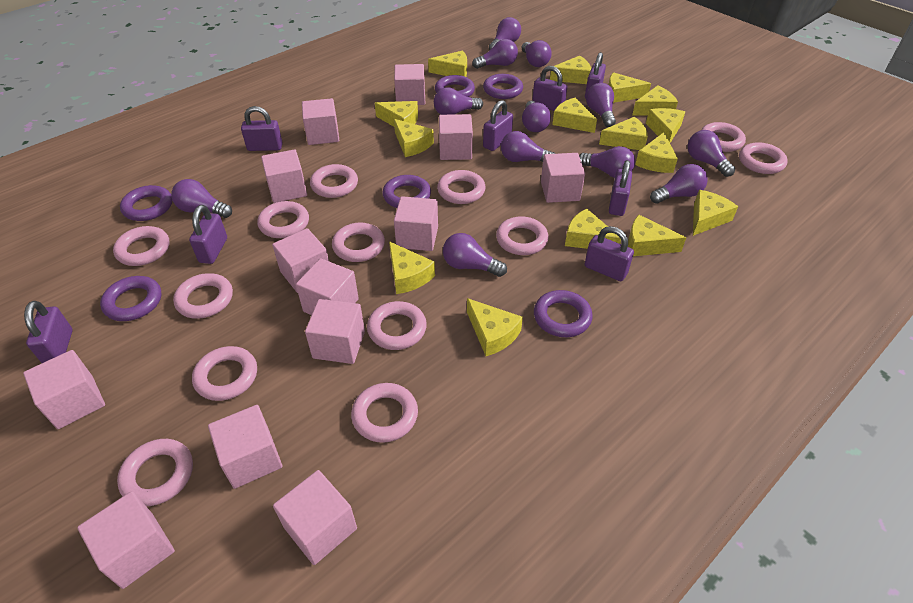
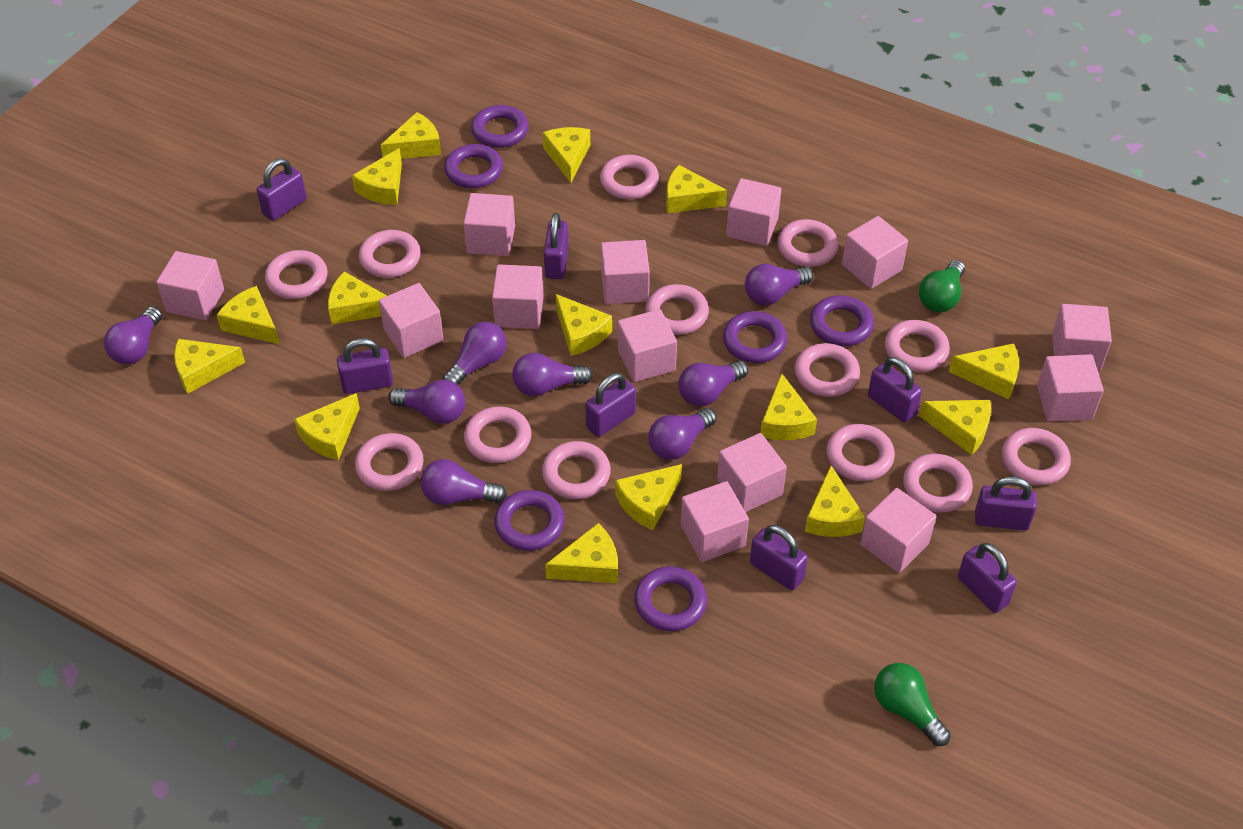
green light bulb: 0 -> 2
purple light bulb: 12 -> 8

